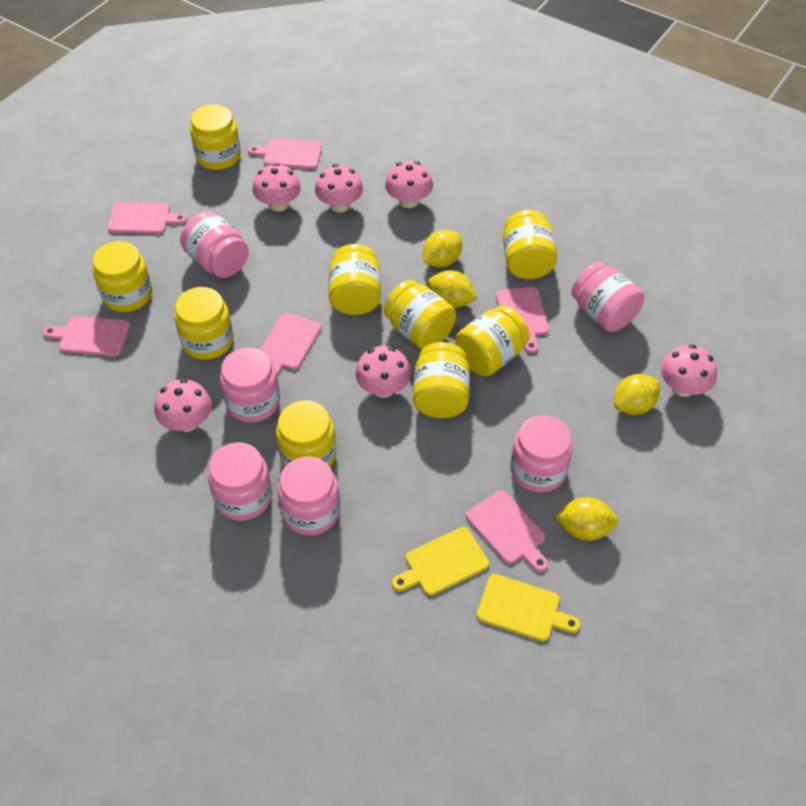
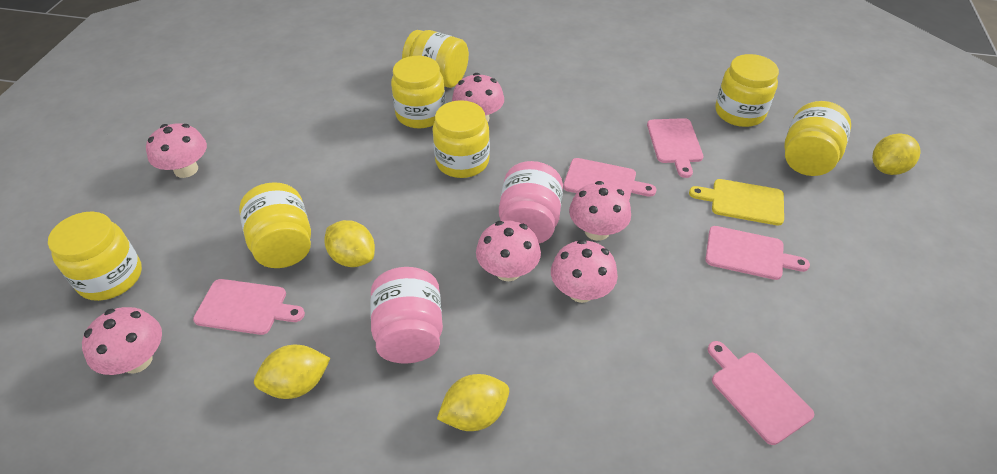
pink cutting board: 6 -> 5
pink jar: 6 -> 2
yellow cutting board: 2 -> 1
yellow jar: 9 -> 7

